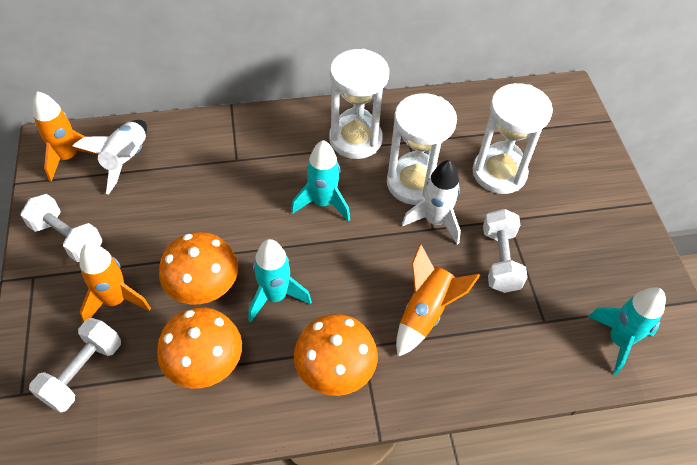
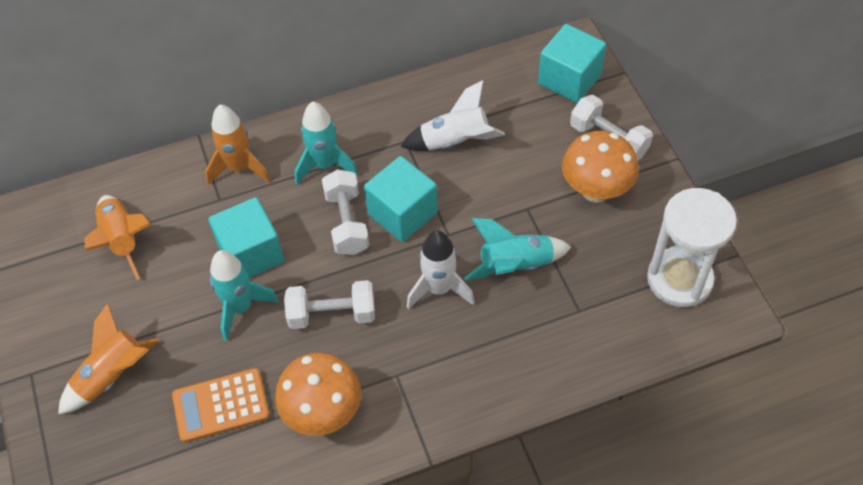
orange calculator: 0 -> 1
orange mushroom: 3 -> 2
turquoise cube: 0 -> 3
white hourglass: 3 -> 1

